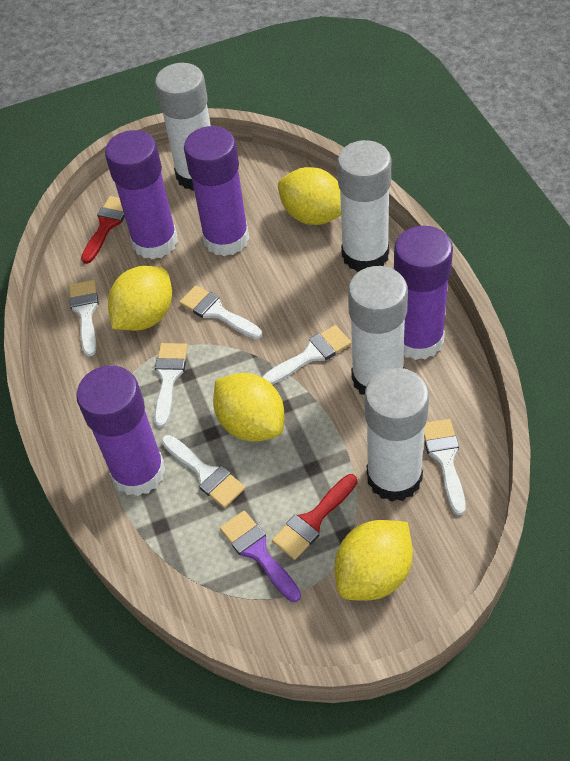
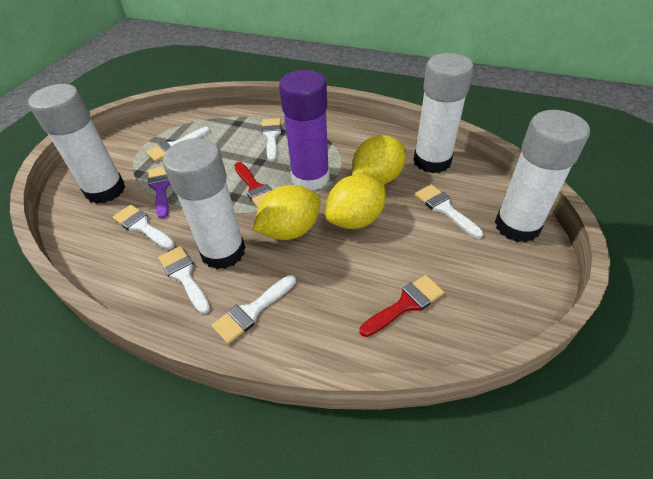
purple glue stick: 4 -> 1
yellow lemon: 4 -> 3

